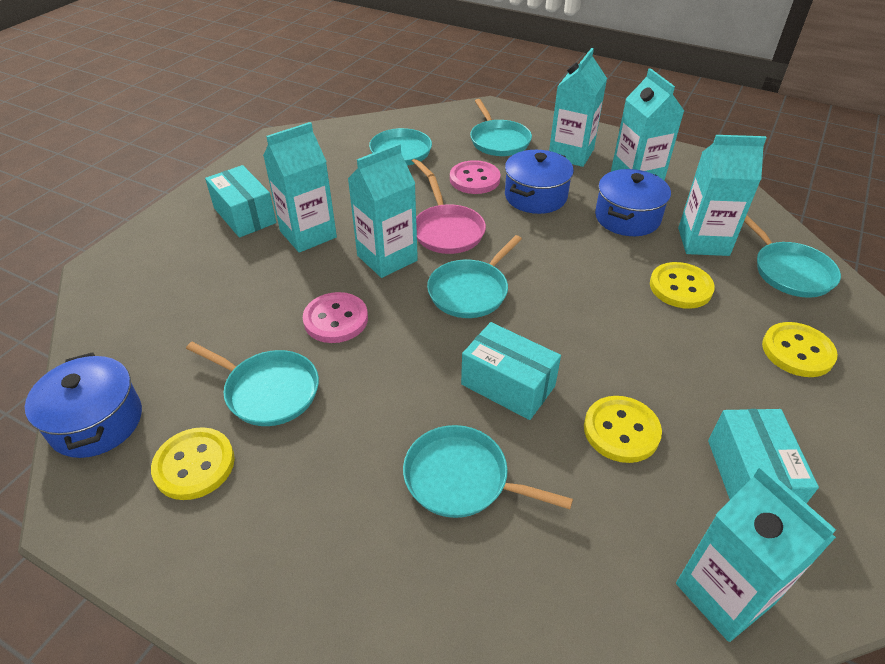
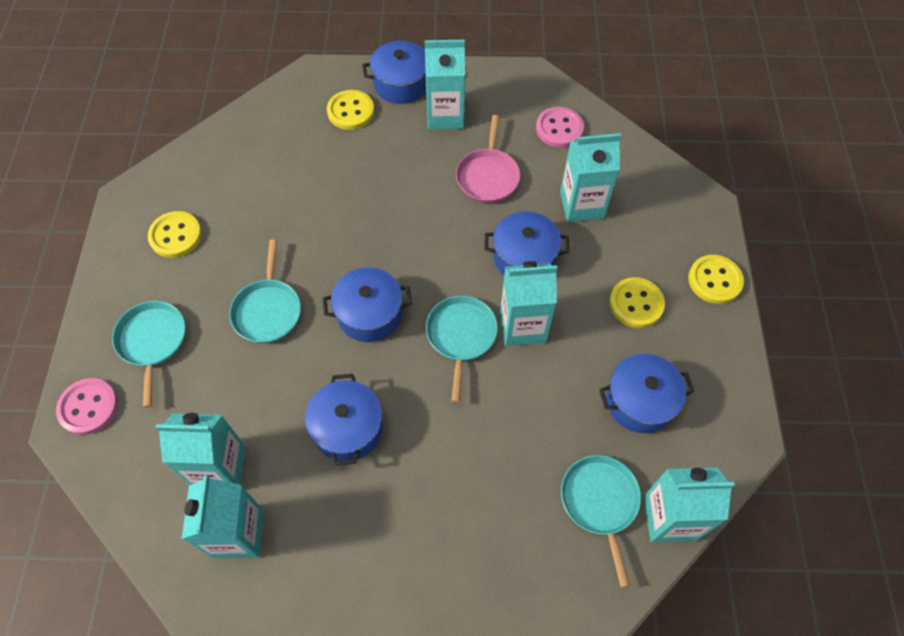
blue pot: 3 -> 5
turquoise box: 3 -> 0
turquoise pan: 6 -> 4

